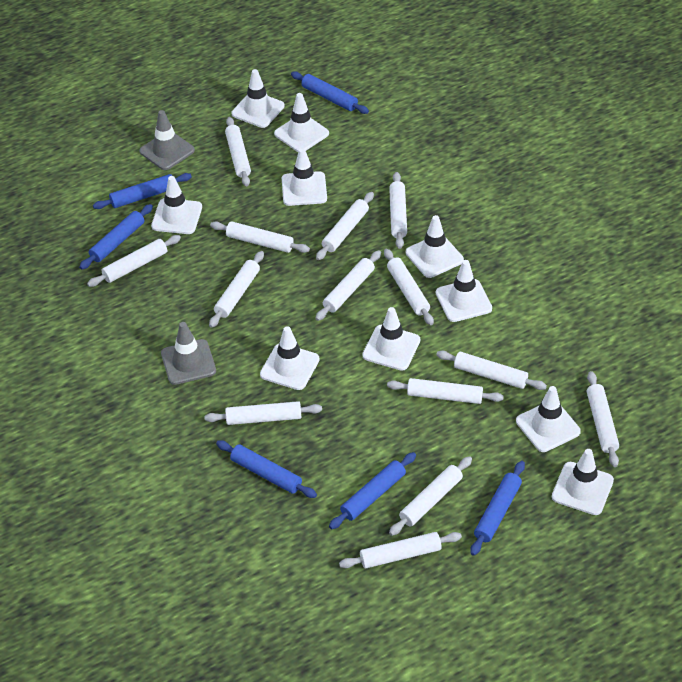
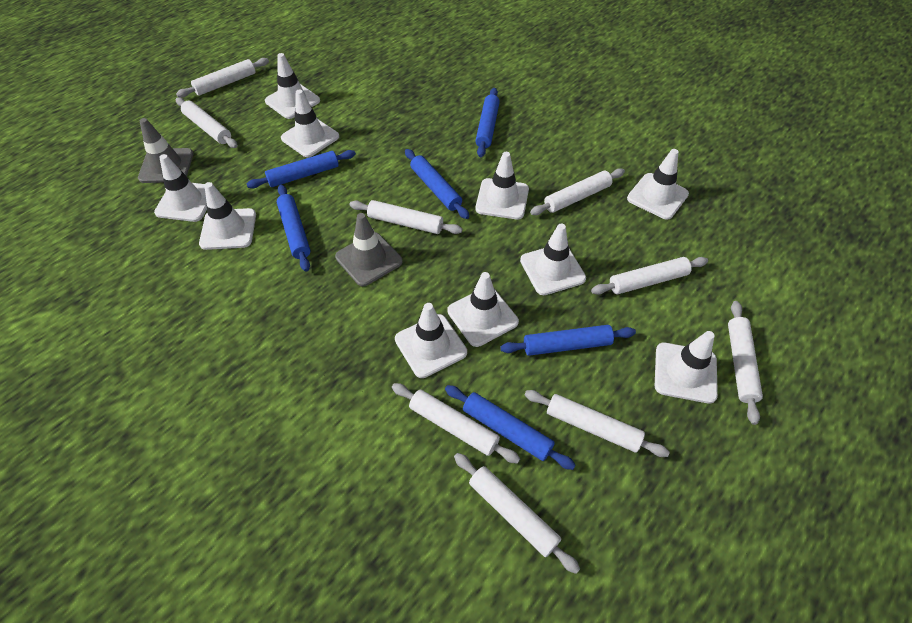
white rolling pin: 14 -> 9

